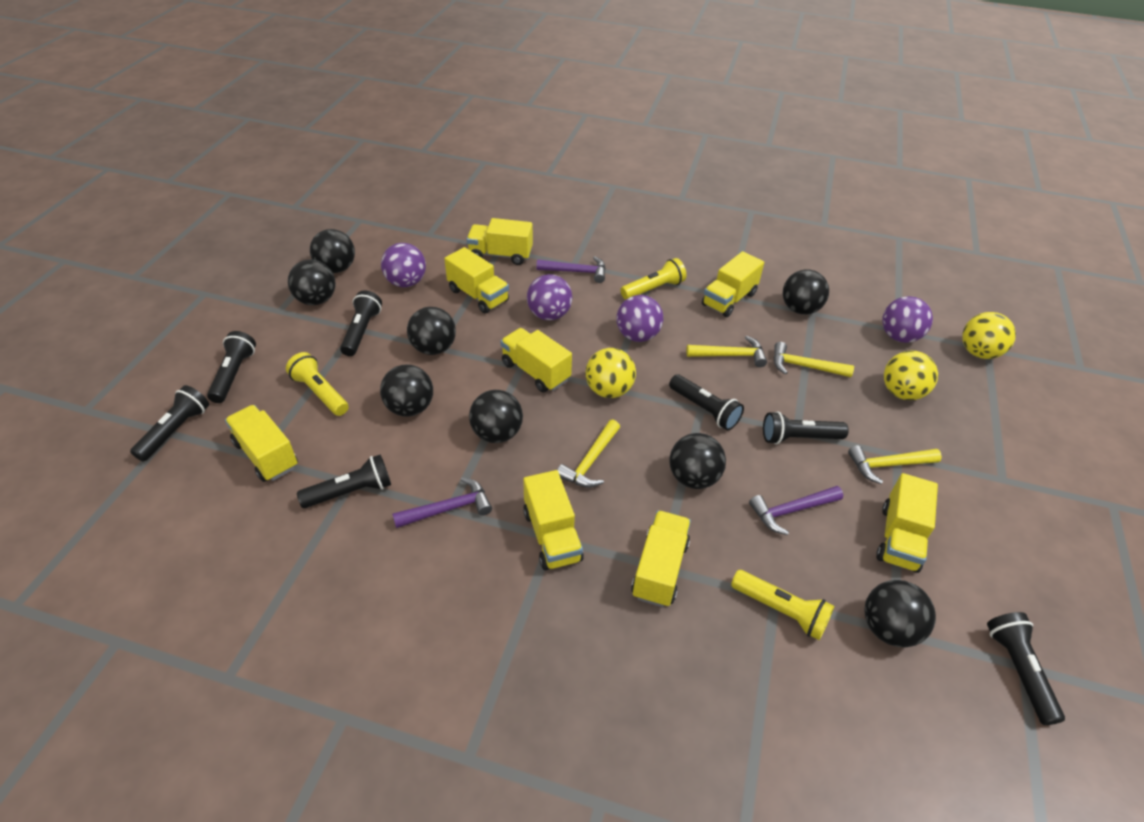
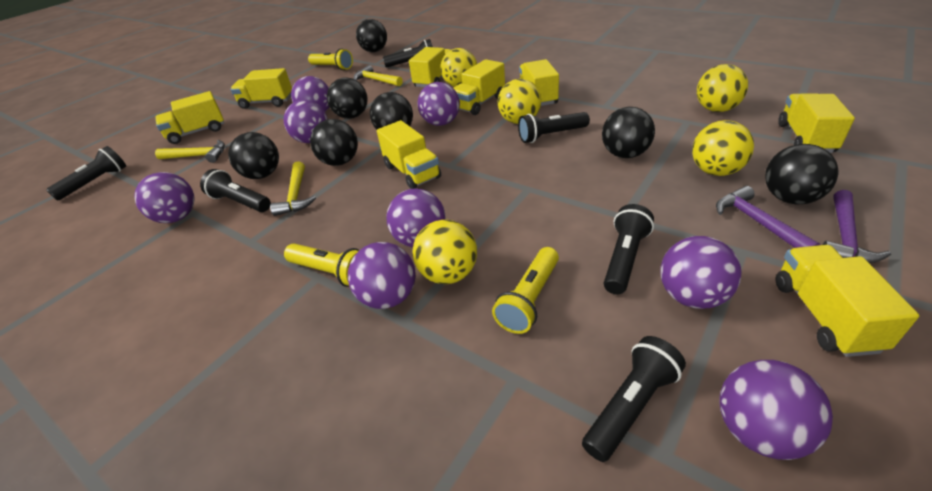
black ball: 8 -> 7
black flashlight: 7 -> 6
purple ball: 4 -> 8
purple hammer: 3 -> 2
yellow ball: 3 -> 5
yellow hammer: 4 -> 3

